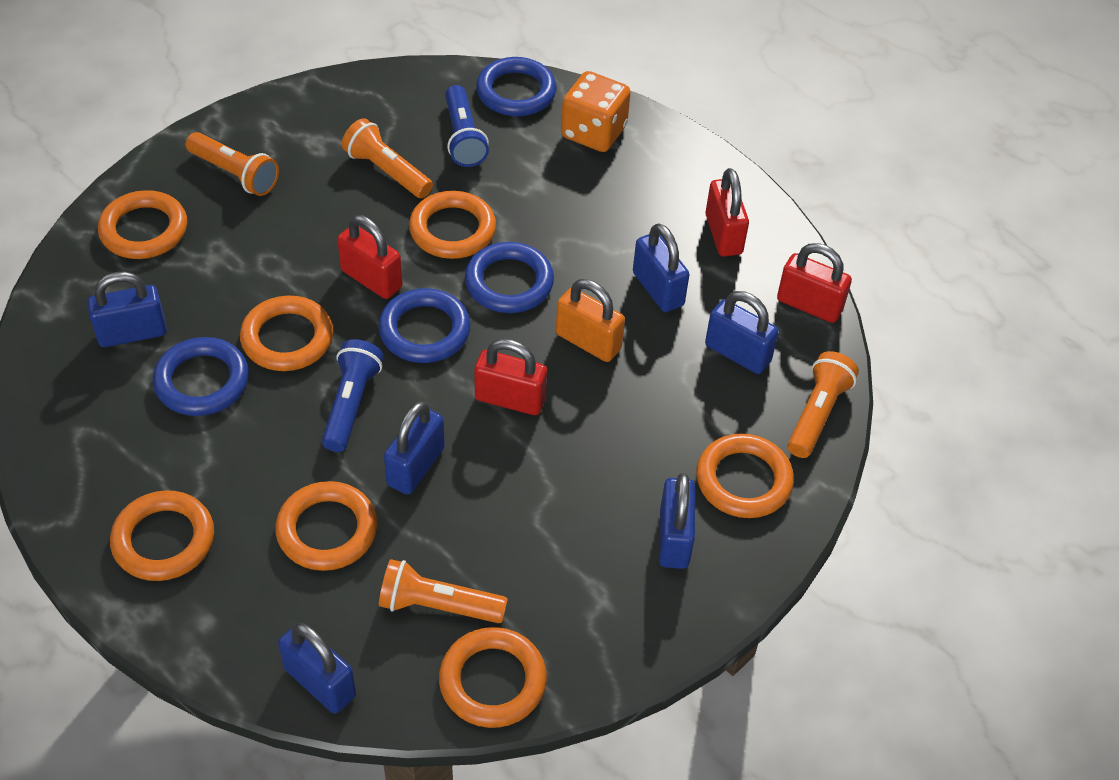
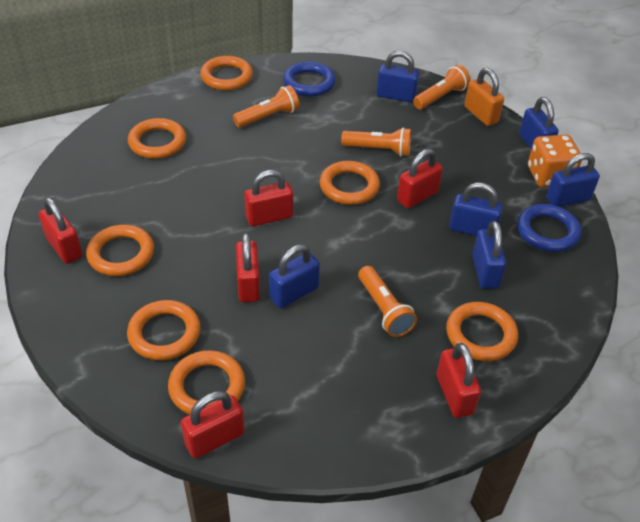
blue flashlight: 2 -> 0
blue ring: 4 -> 2
red padlock: 4 -> 6

